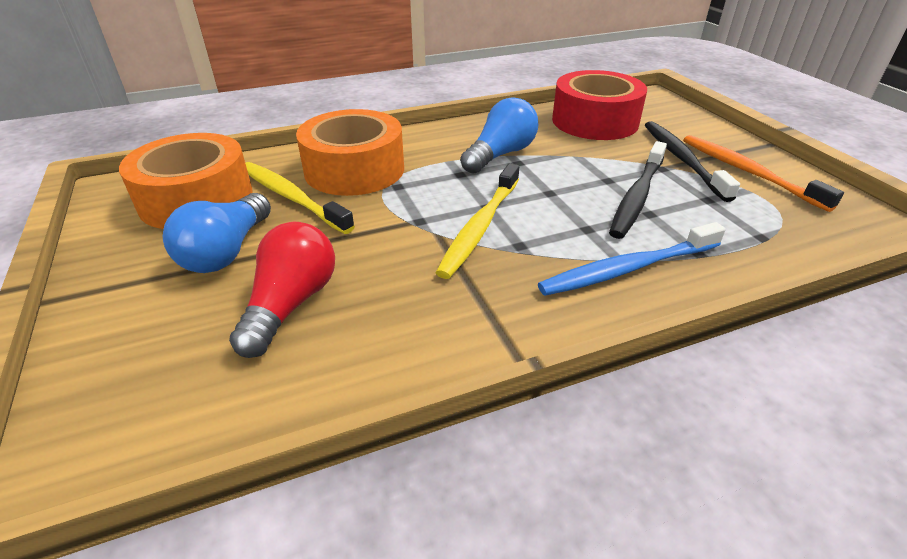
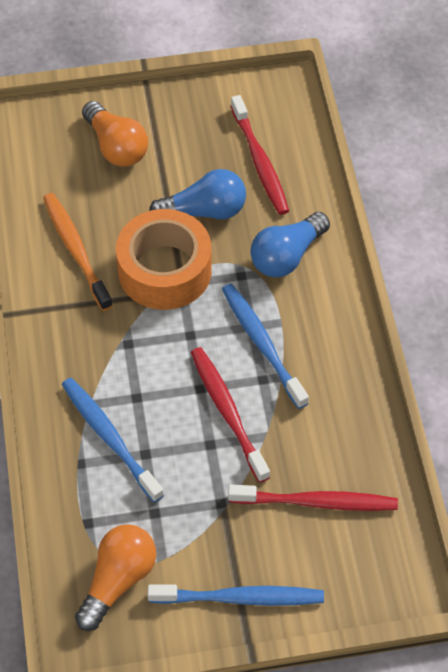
black toothbrush: 2 -> 0
blue toothbrush: 1 -> 3
orange light bulb: 0 -> 2
orange tape: 2 -> 1
red light bulb: 1 -> 0
red tape: 1 -> 0
red toothbrush: 0 -> 3
yellow toothbrush: 2 -> 0

